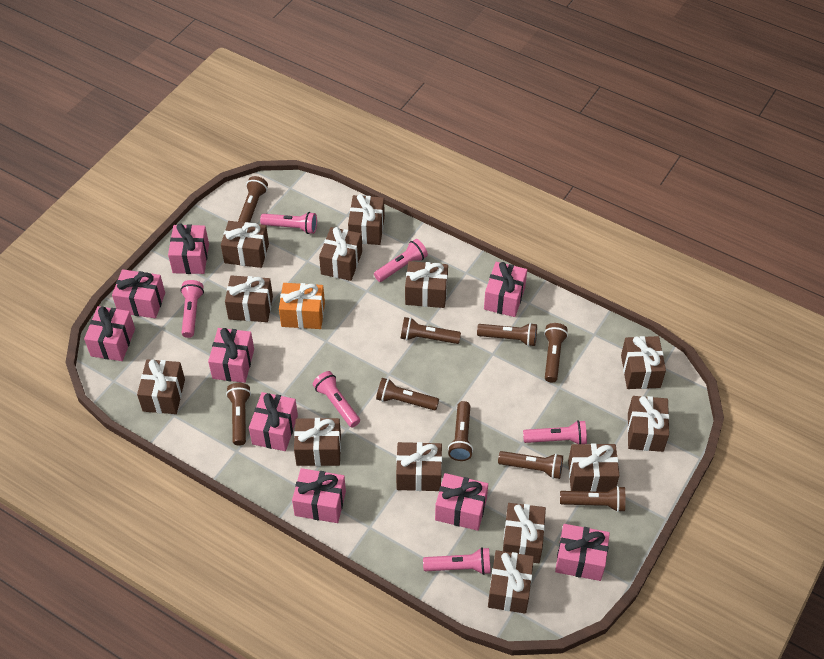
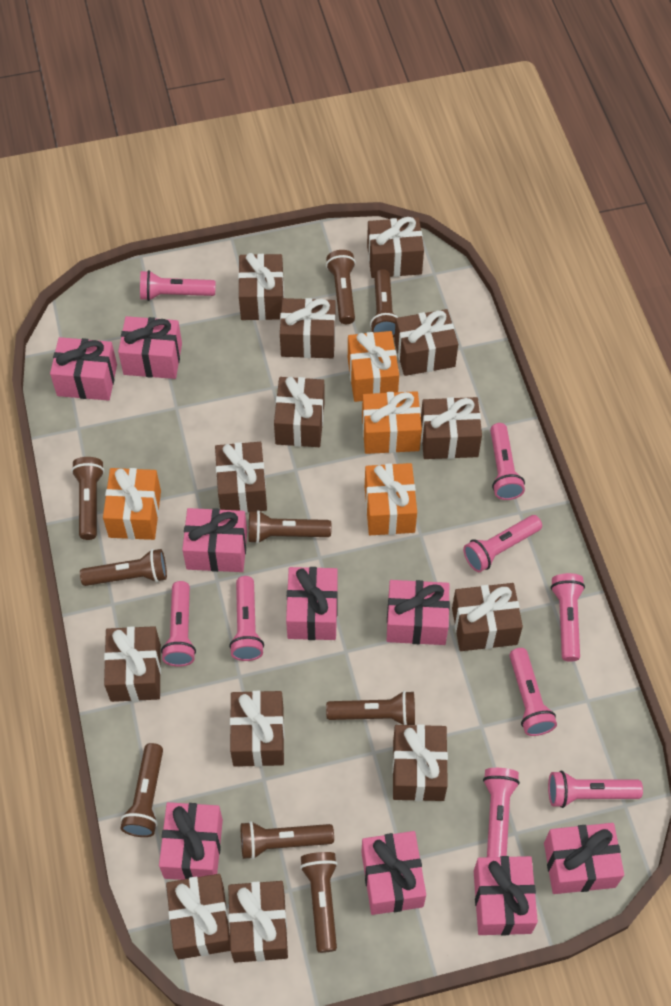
orange gift: 1 -> 4
pink flashlight: 6 -> 9

